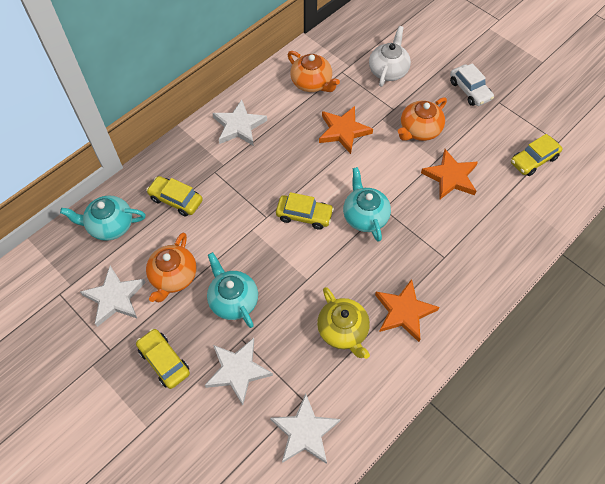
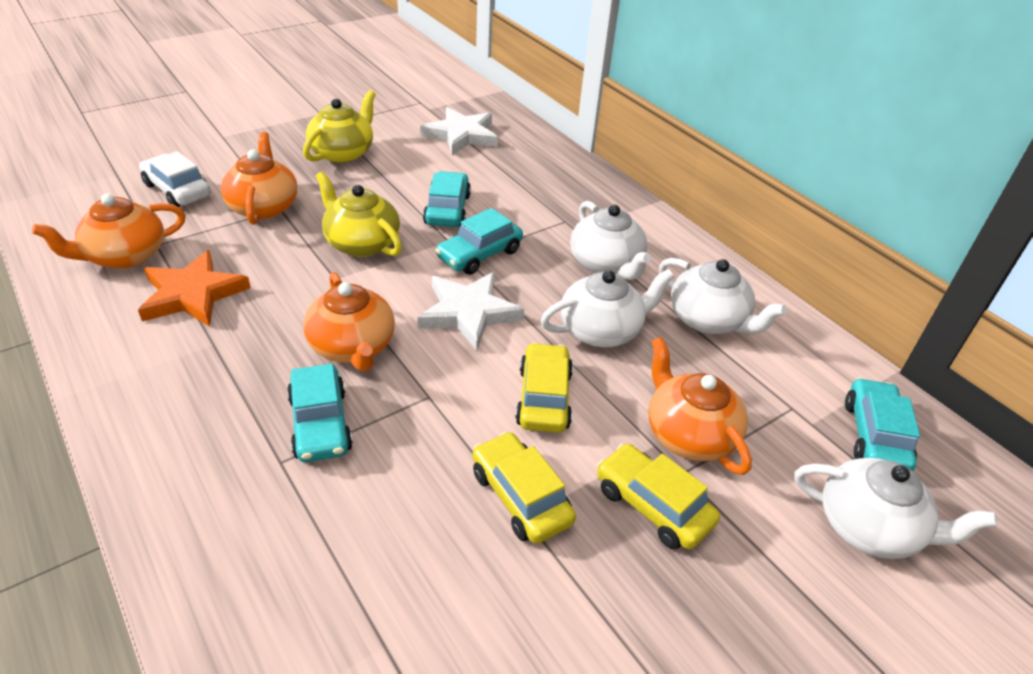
orange star: 3 -> 1
orange teapot: 3 -> 4
turquoise car: 0 -> 4
turquoise teapot: 3 -> 0
white star: 4 -> 2
white teapot: 1 -> 4
yellow car: 4 -> 3
yellow teapot: 1 -> 2

